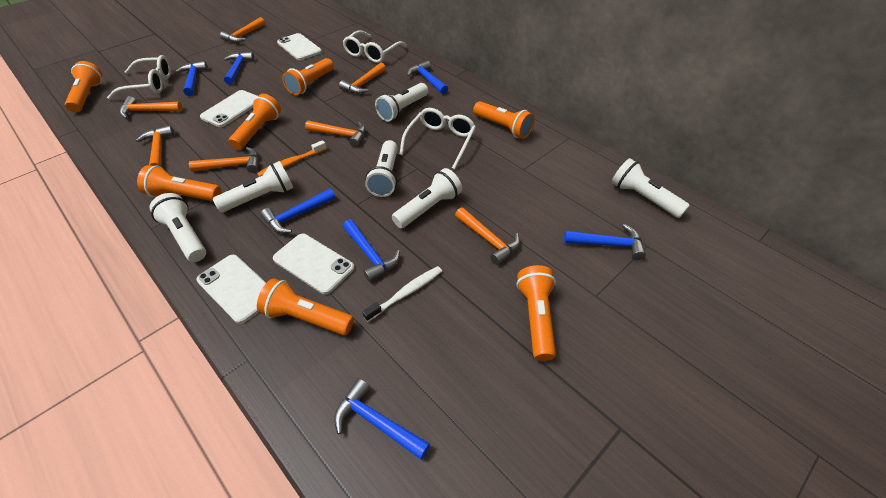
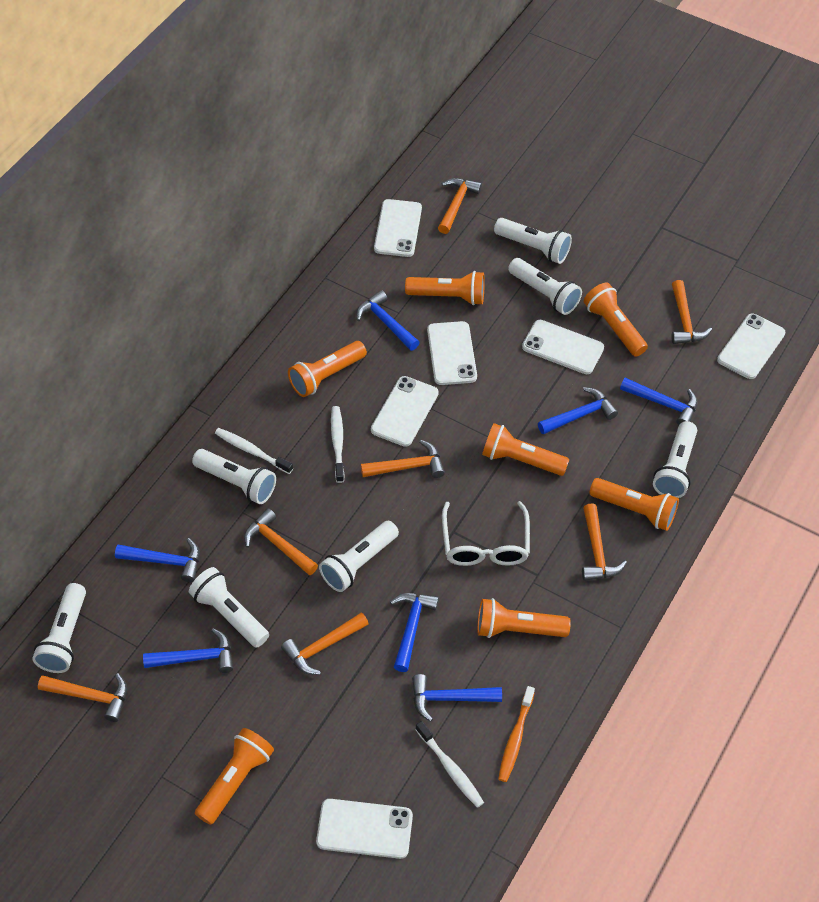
white flashlight: 6 -> 7
white glasses: 3 -> 1
white phone: 4 -> 6
white toothbrush: 1 -> 3

